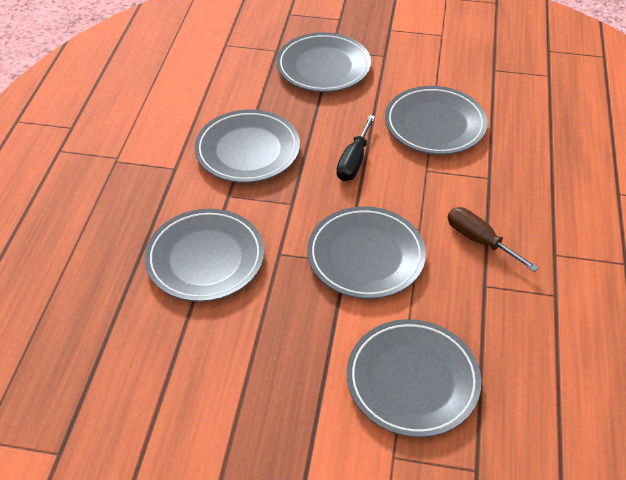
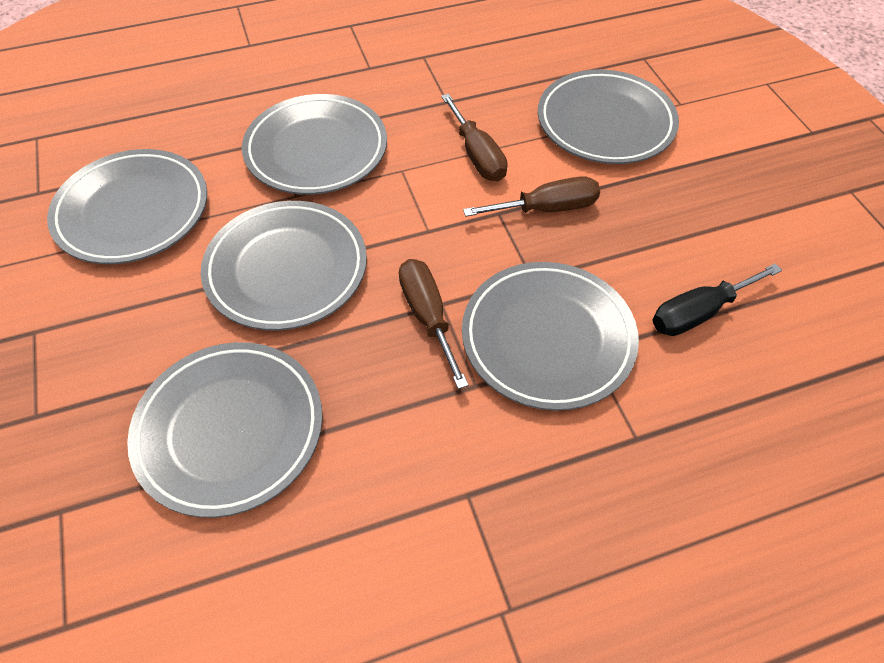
brown screwdriver: 1 -> 3

